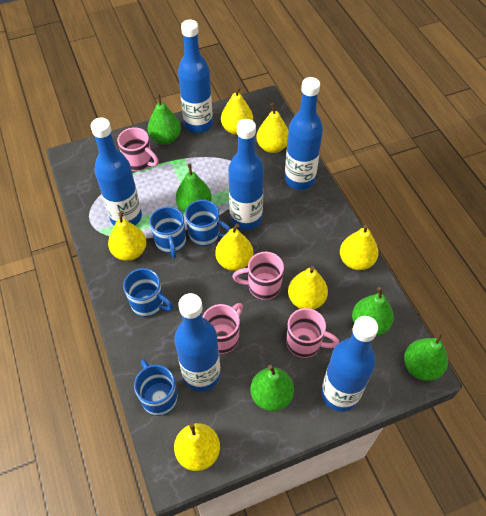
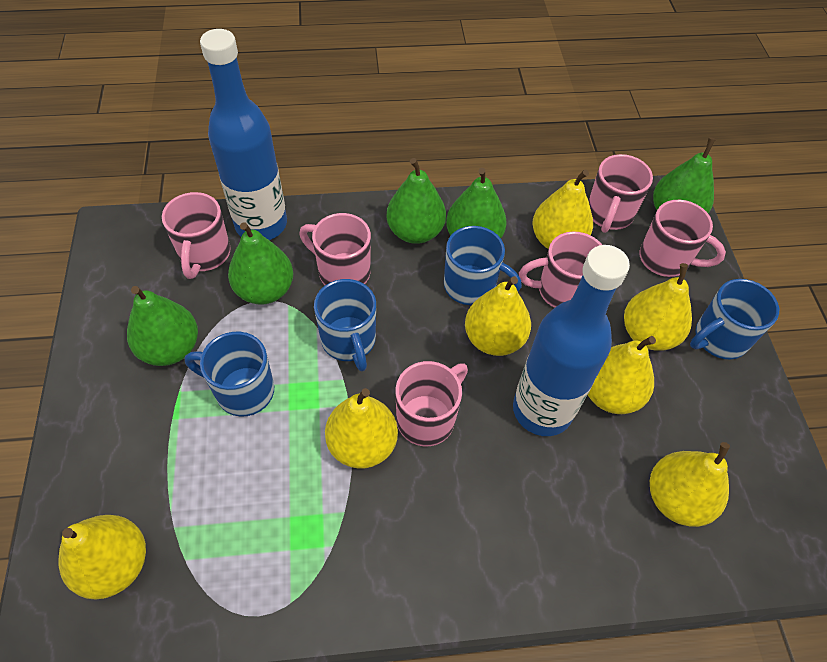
blue bottle: 6 -> 2
pink mug: 4 -> 6

